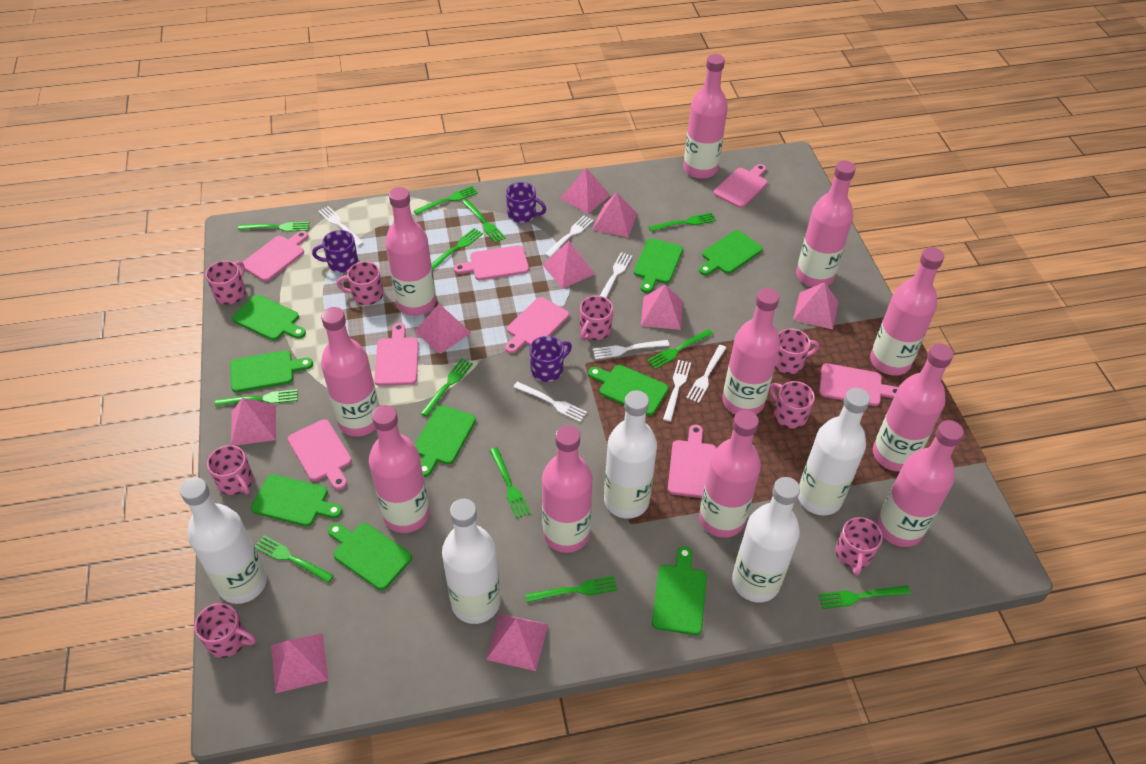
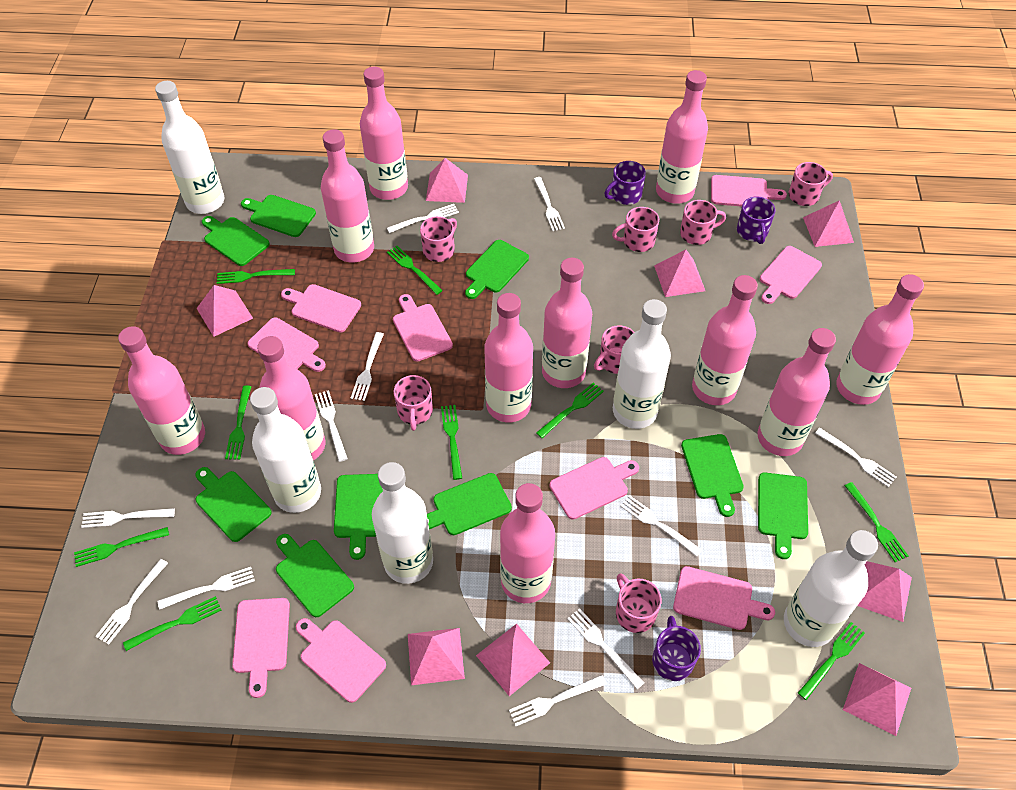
green fork: 12 -> 9
pink cutting board: 8 -> 9
pink mug: 8 -> 7
pink pyramid: 9 -> 8
white fork: 7 -> 11

